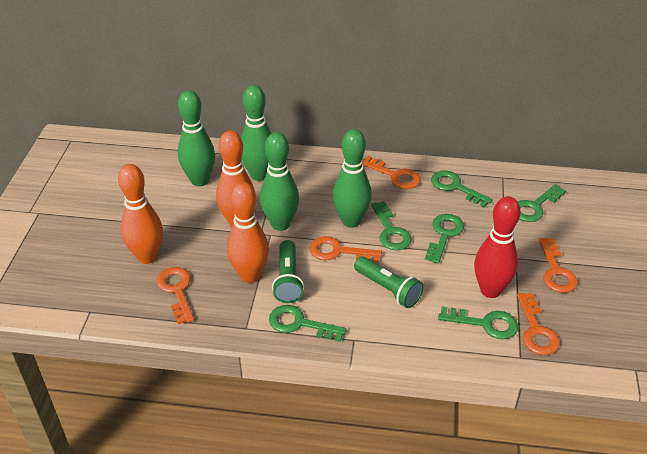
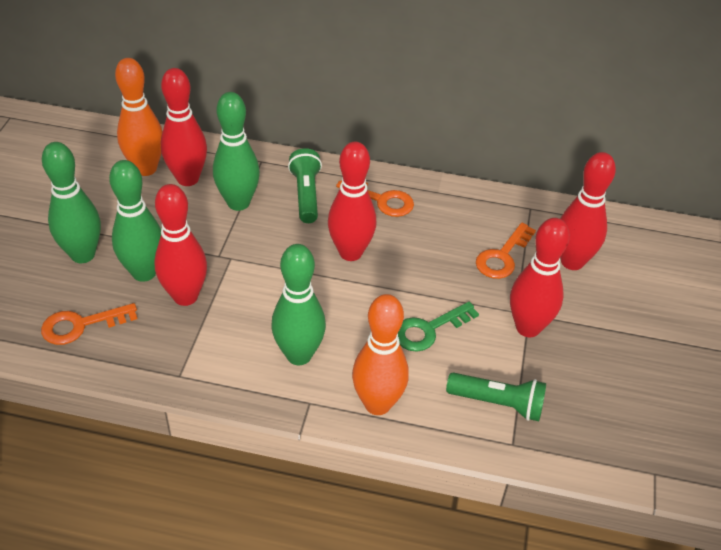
green key: 6 -> 1
orange bowling pin: 3 -> 2
orange key: 5 -> 3
red bowling pin: 1 -> 5

